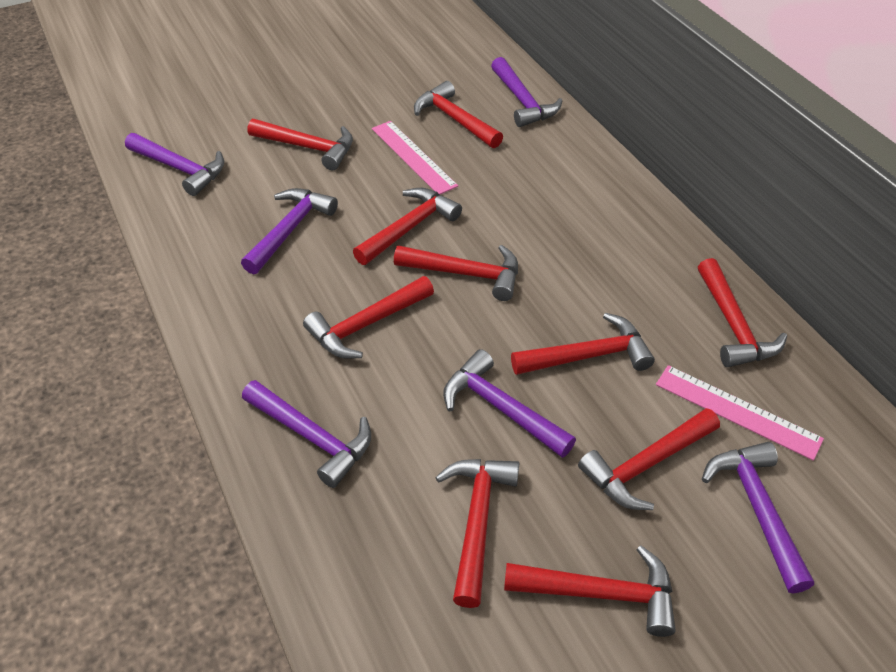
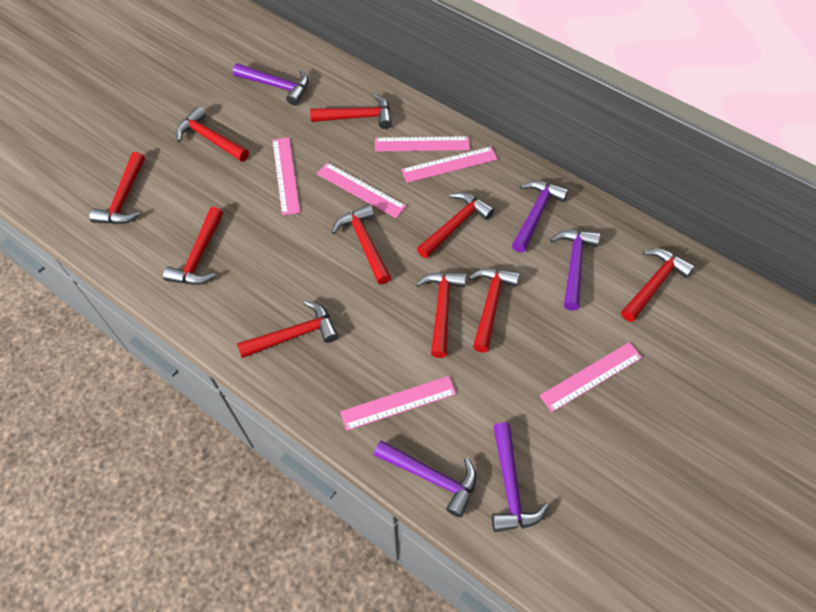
pink ruler: 2 -> 6
purple hammer: 6 -> 5

